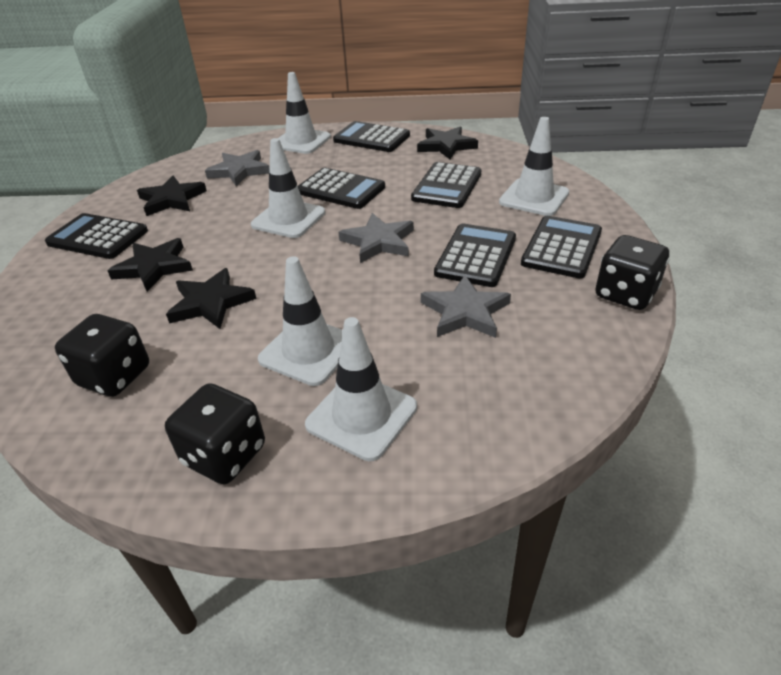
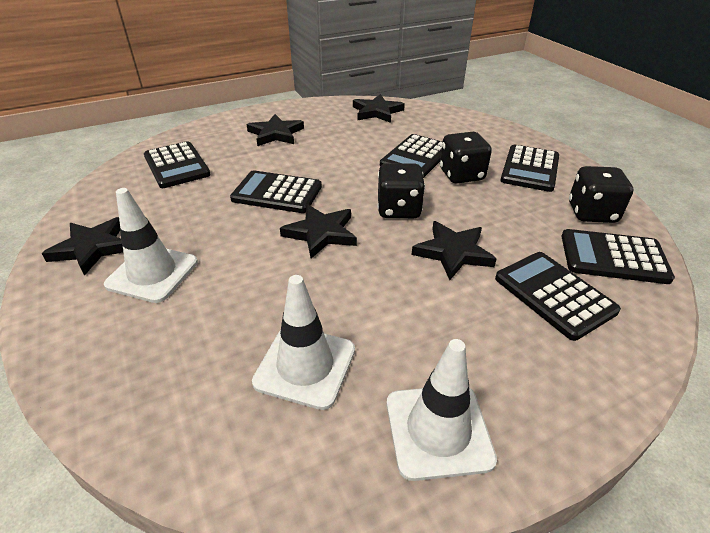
black star: 4 -> 5
grey star: 3 -> 0
white traffic cone: 5 -> 3

